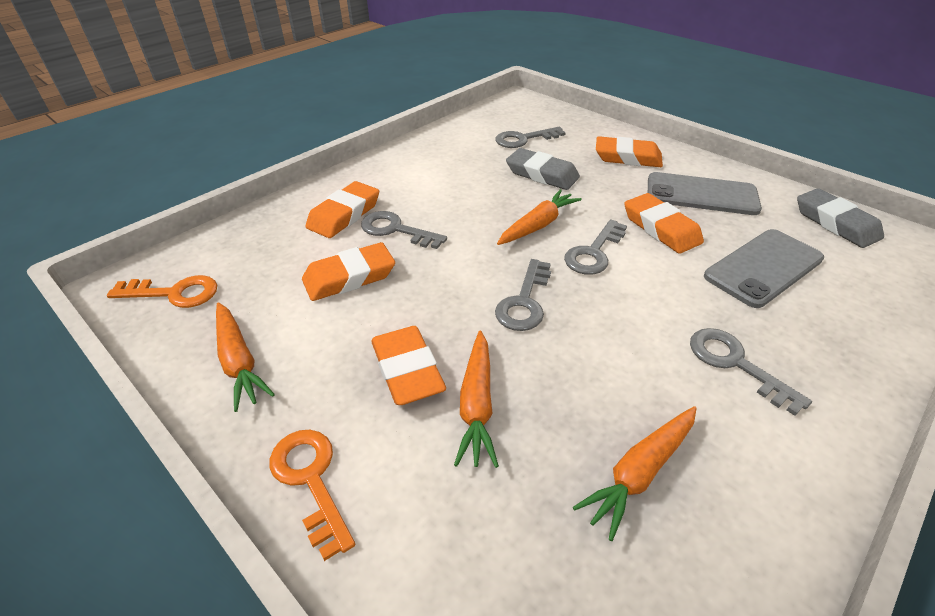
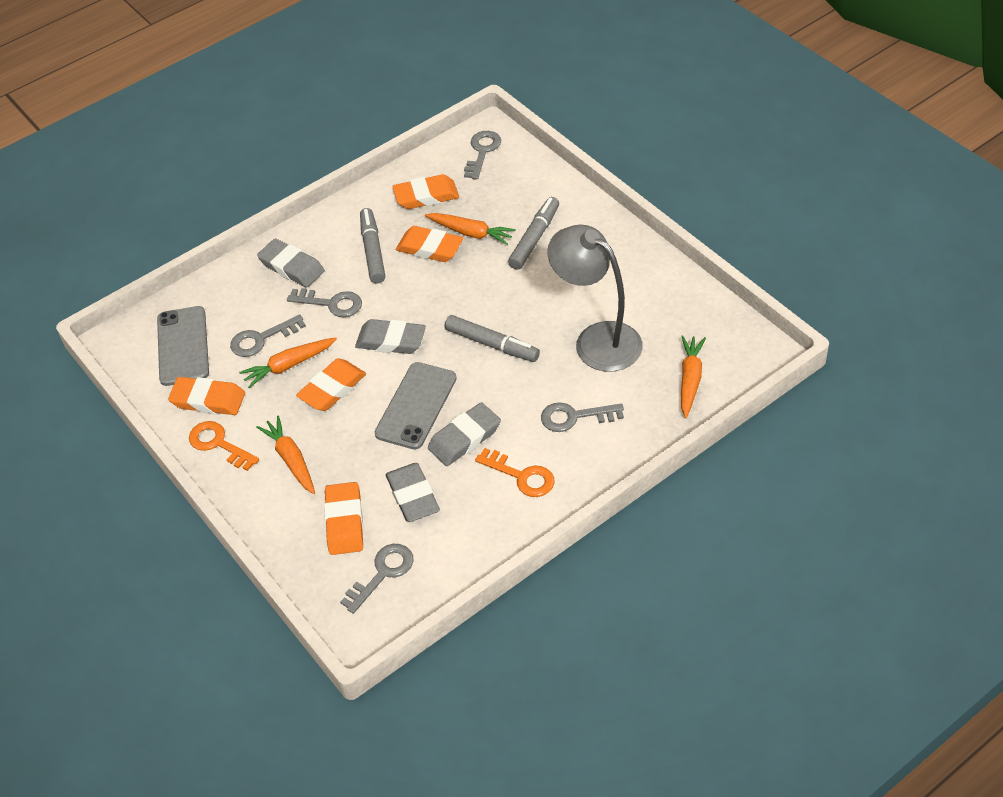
grey eraser: 2 -> 4
grey lamp: 0 -> 1
grey marker: 0 -> 3

